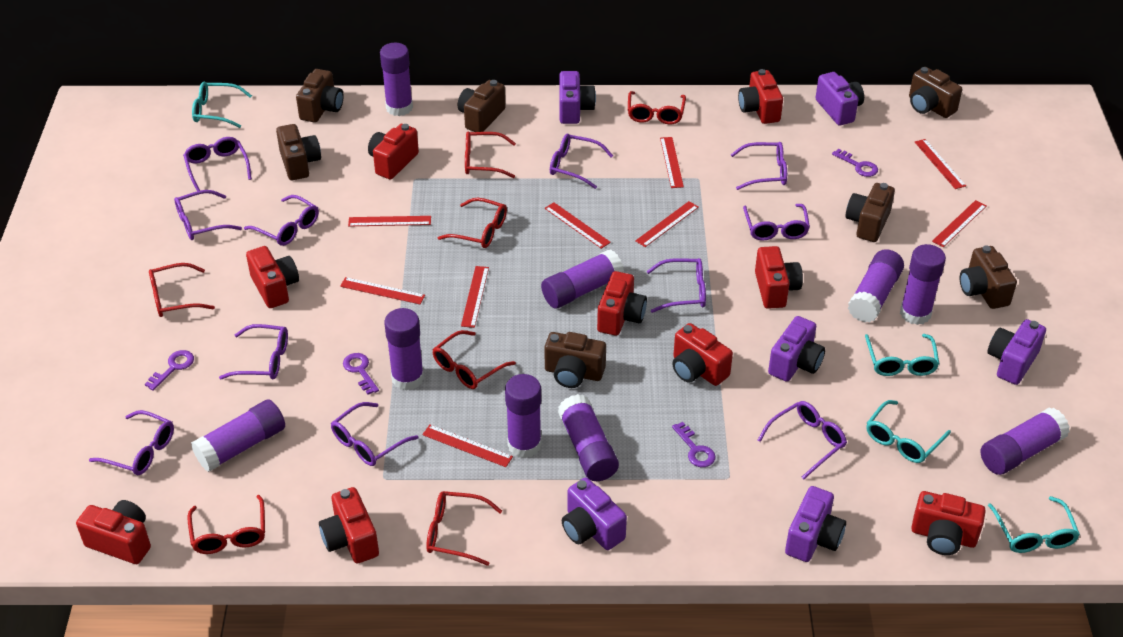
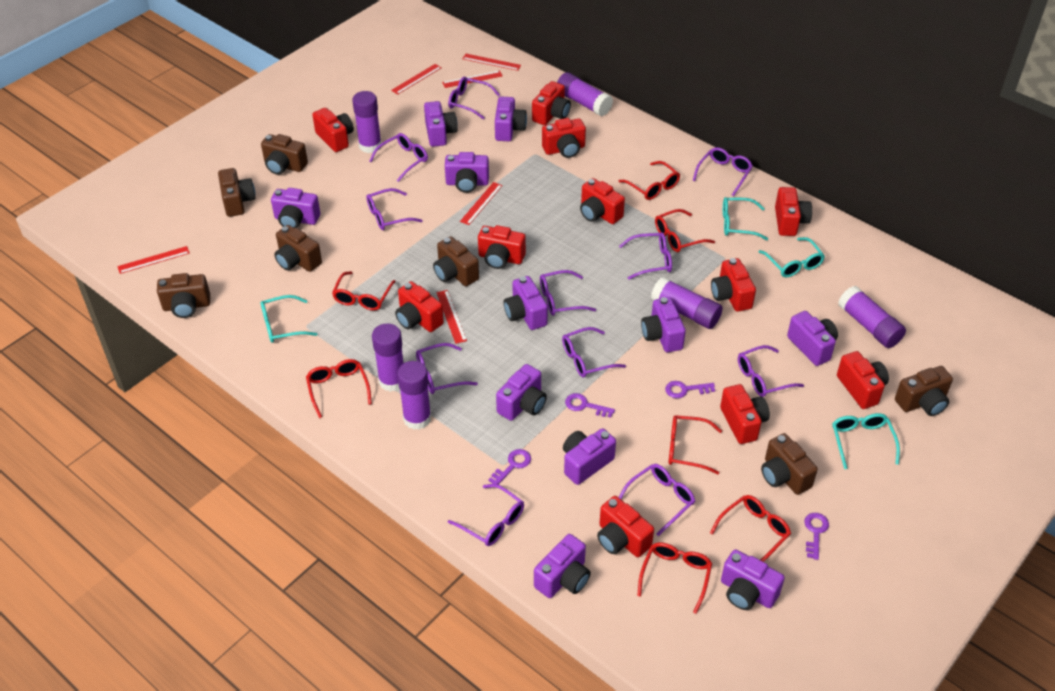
purple camera: 6 -> 11
purple glue stick: 9 -> 6
red camera: 9 -> 11
red ruler: 9 -> 6

